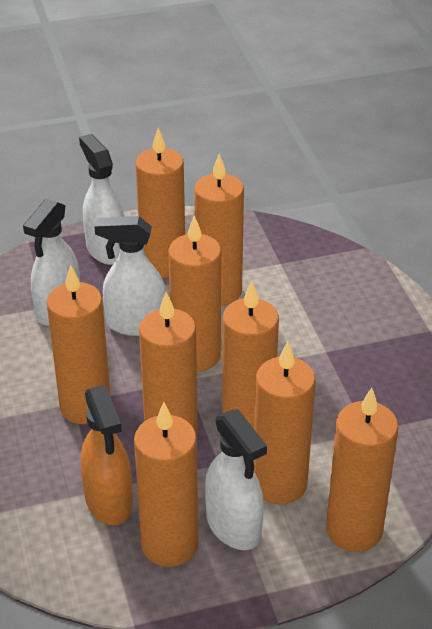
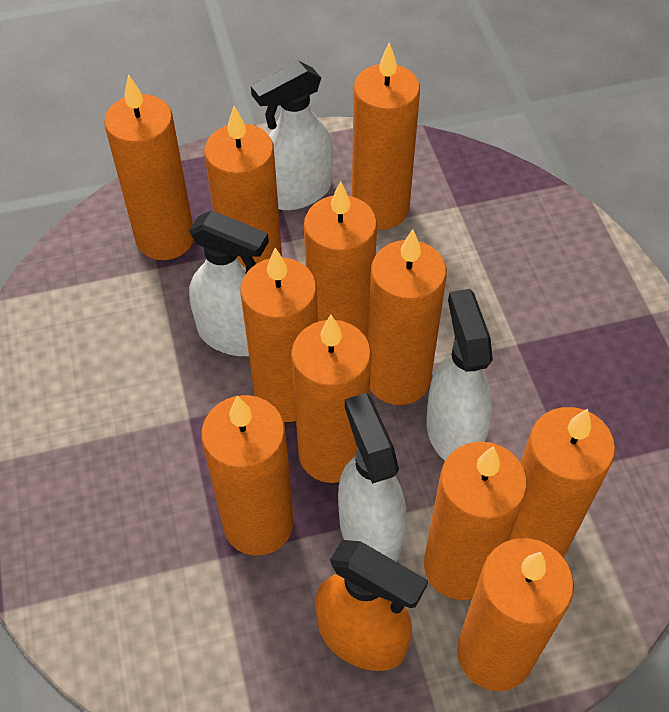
orange candle: 9 -> 11

